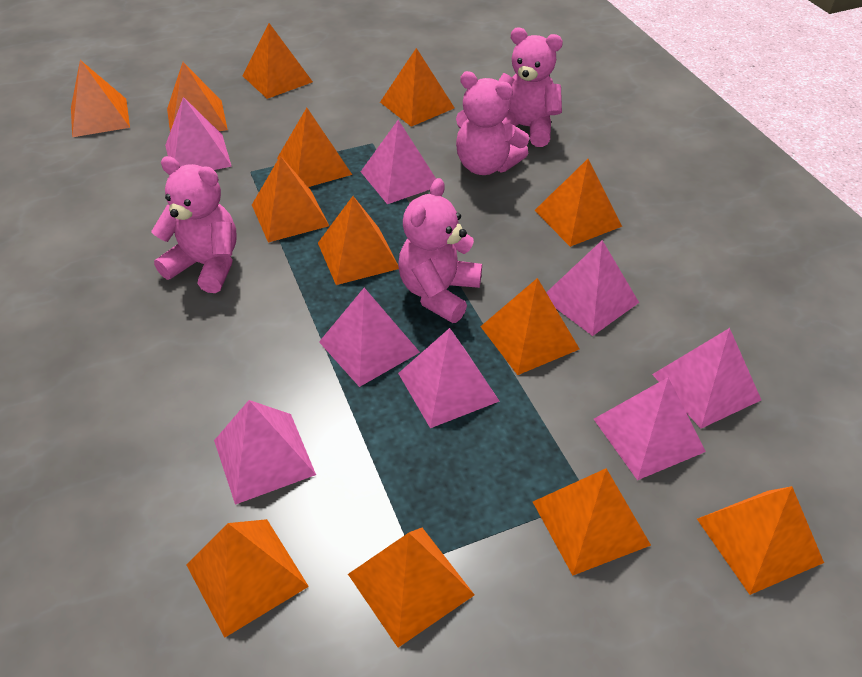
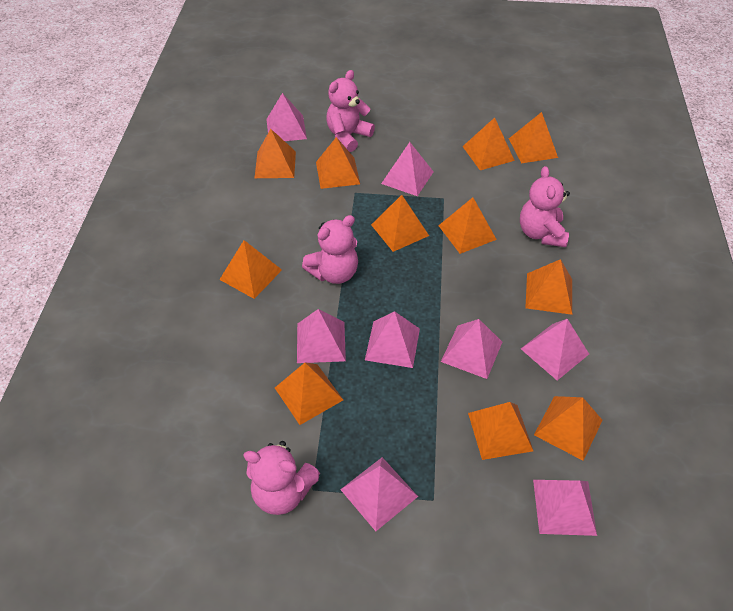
orange pyramid: 13 -> 11

